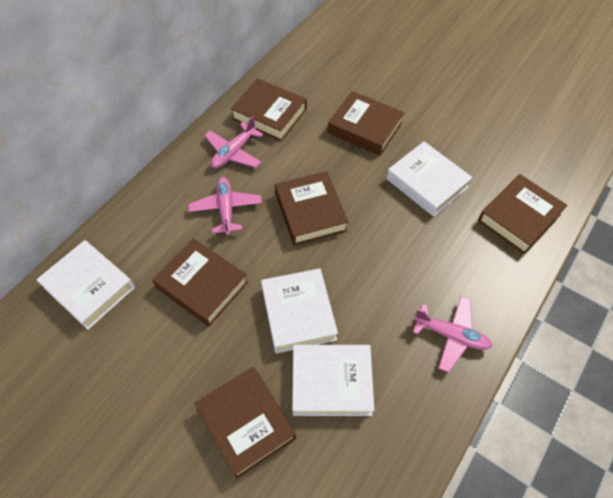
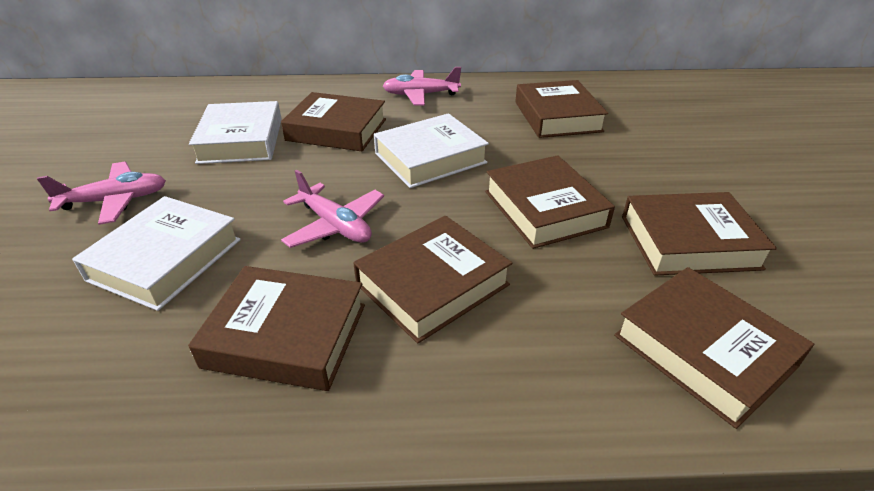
brown book: 6 -> 7
white book: 4 -> 3

